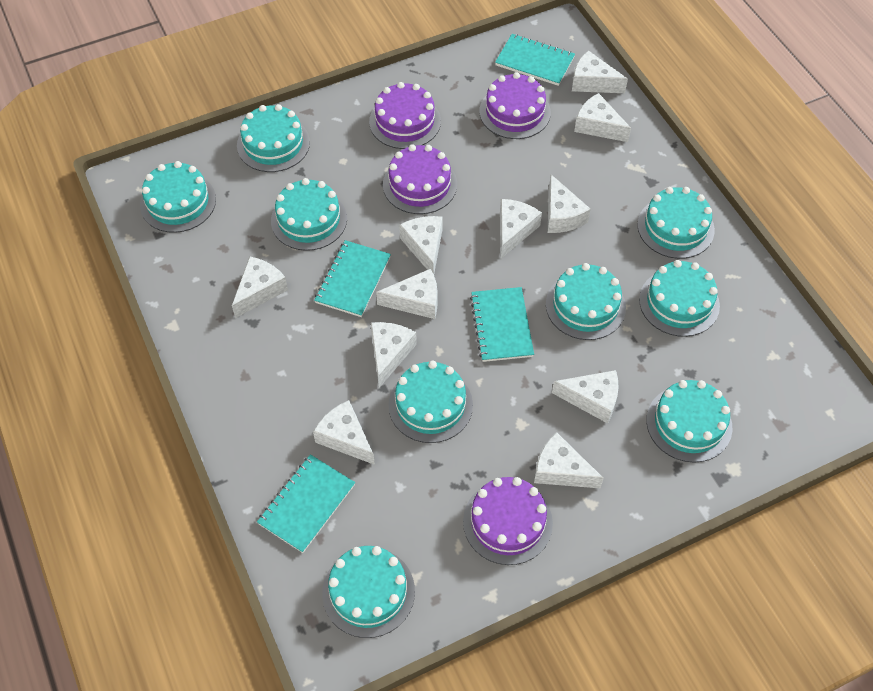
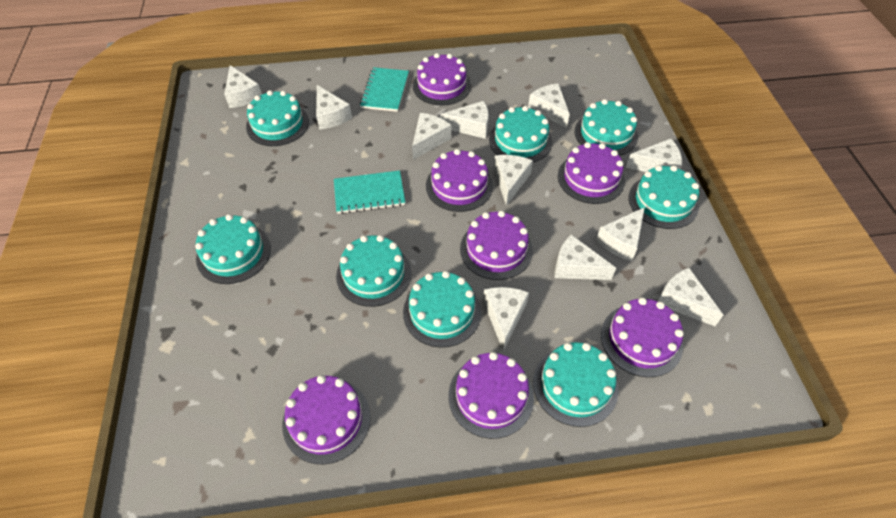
purple cake: 4 -> 7
turquoise cake: 9 -> 8
turquoise notebook: 4 -> 2

